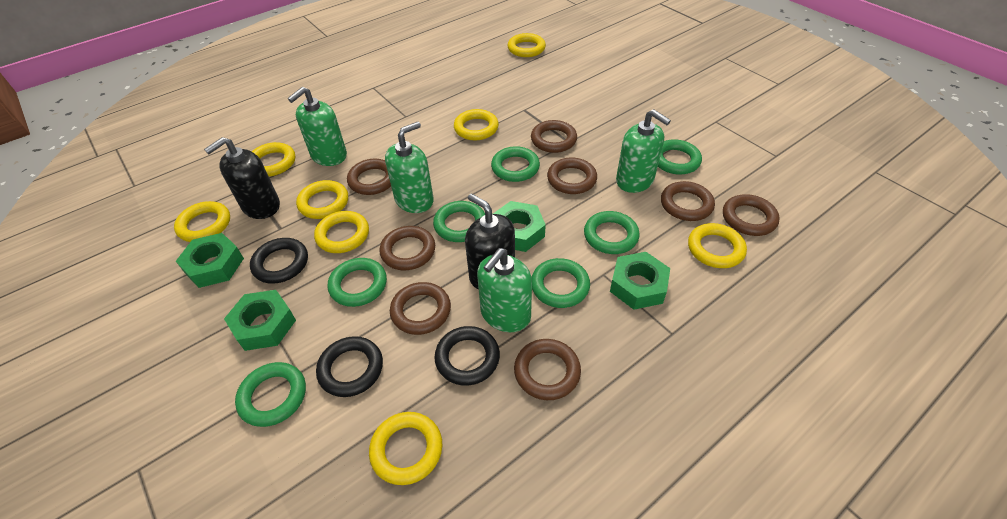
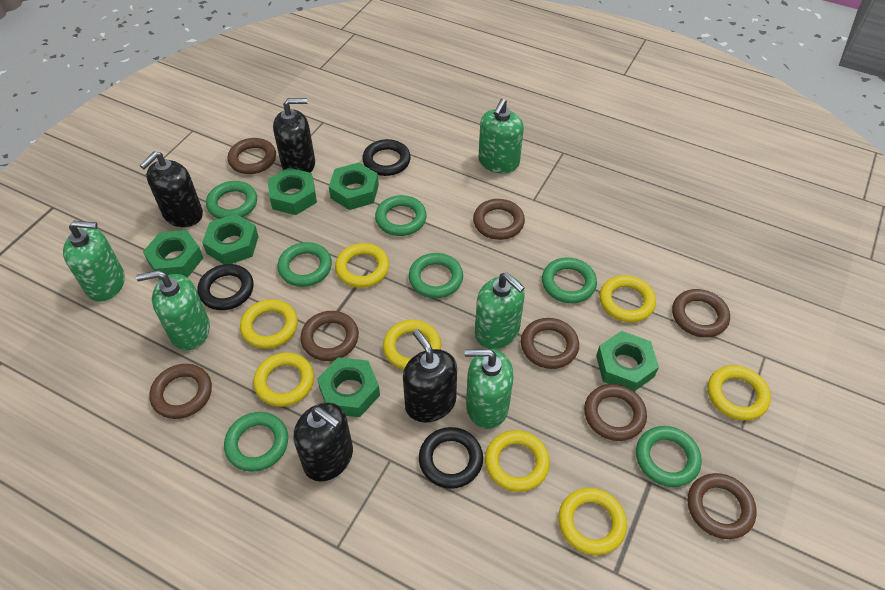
black soap dispenser: 2 -> 4
green nut: 4 -> 6
green soap dispenser: 4 -> 5

